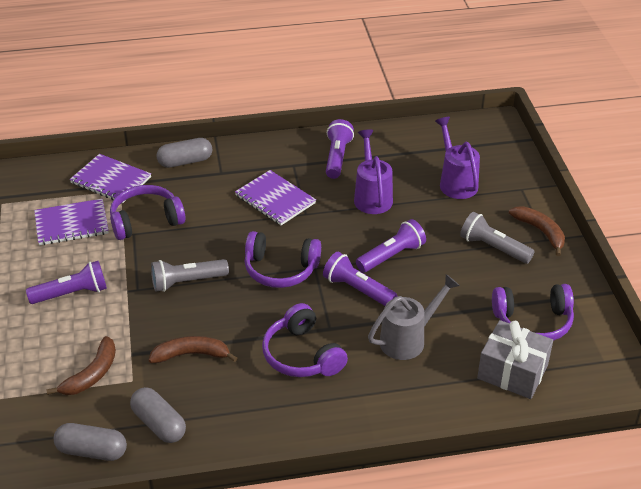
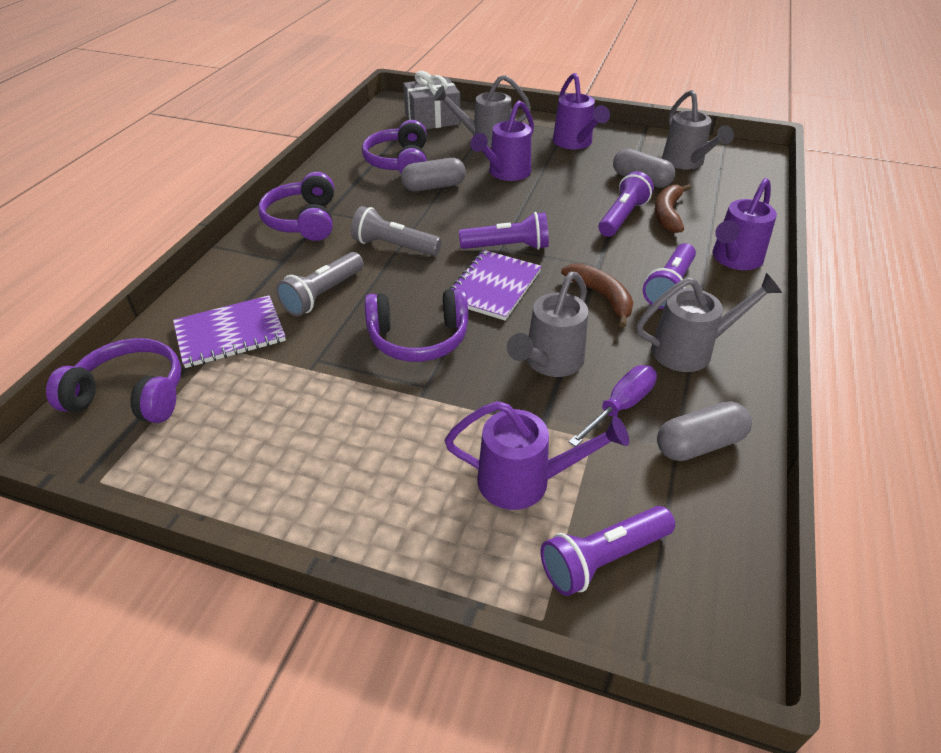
brown banana: 3 -> 2
grey watering can: 1 -> 4
purple notebook: 3 -> 2
purple screwdriver: 0 -> 1
purple watering can: 2 -> 4

